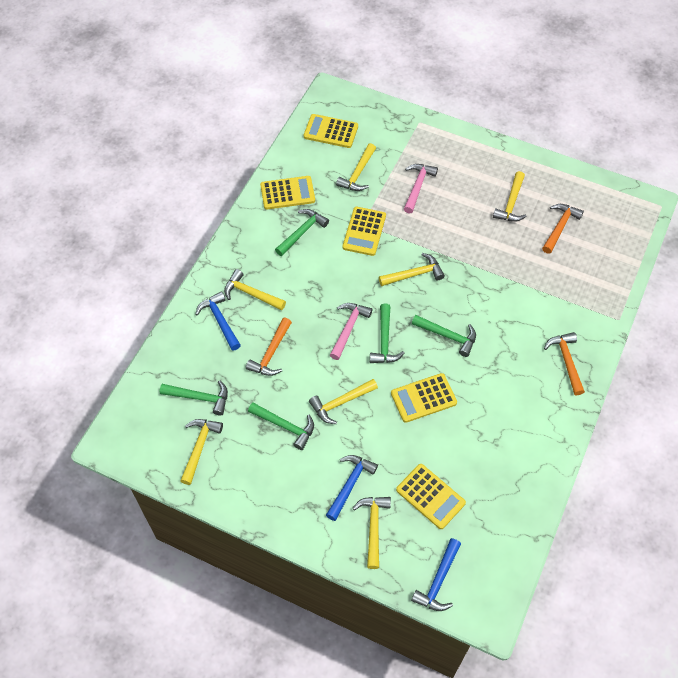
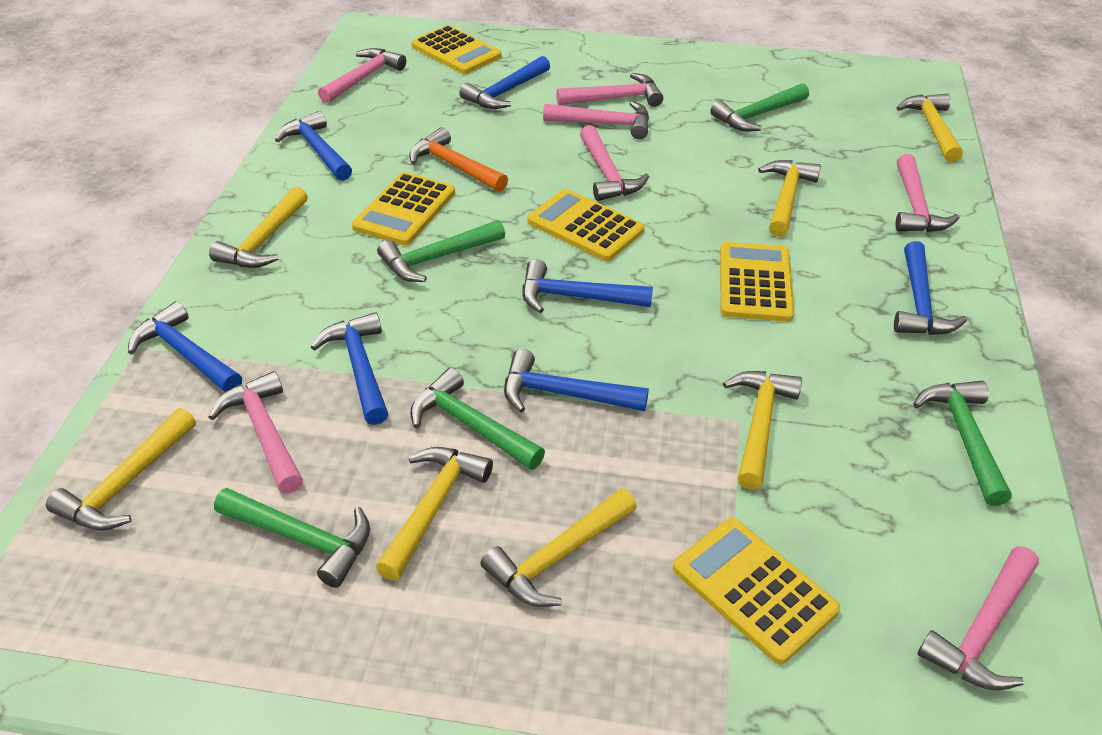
blue hammer: 3 -> 7
orange hammer: 3 -> 1
pink hammer: 2 -> 7

